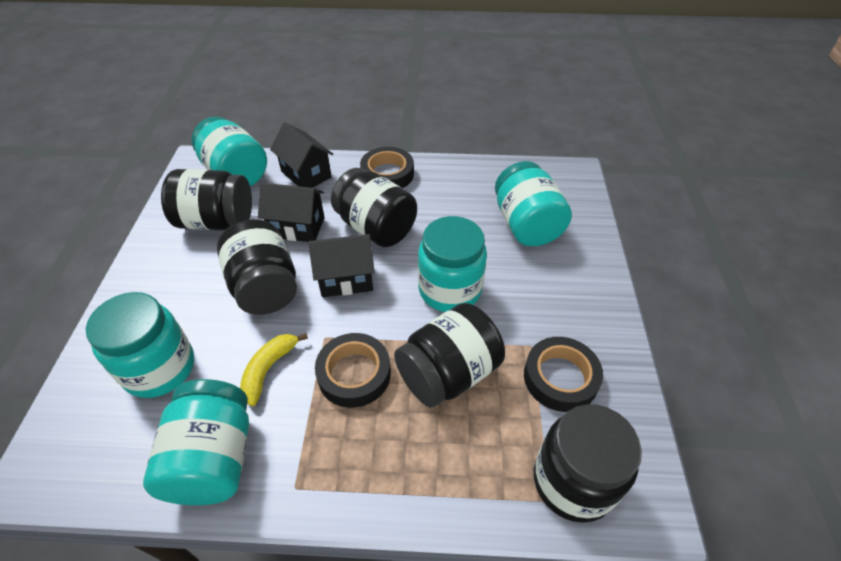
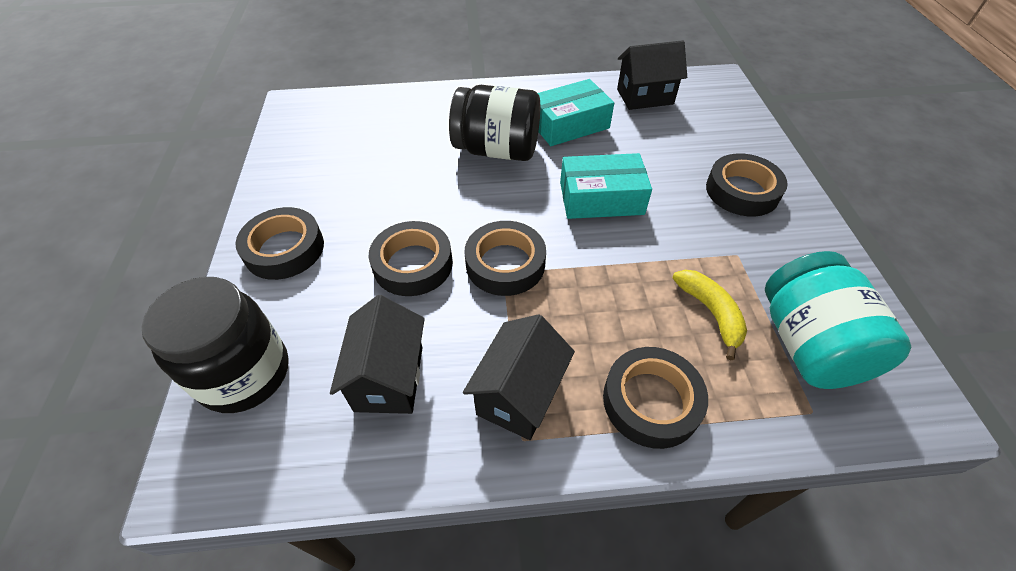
black jar: 5 -> 2
black tape: 3 -> 5
turquoise box: 0 -> 2
turquoise jar: 5 -> 1

